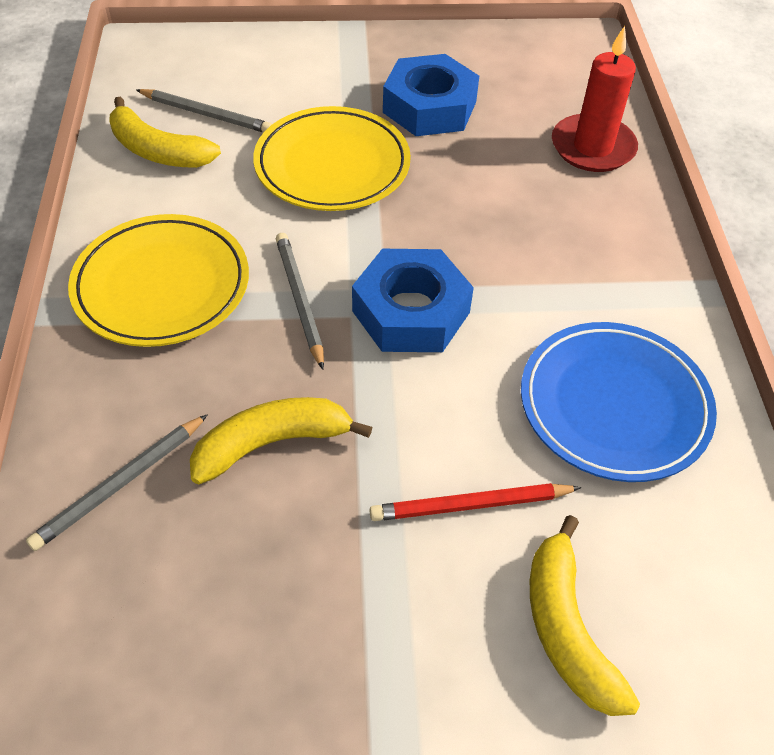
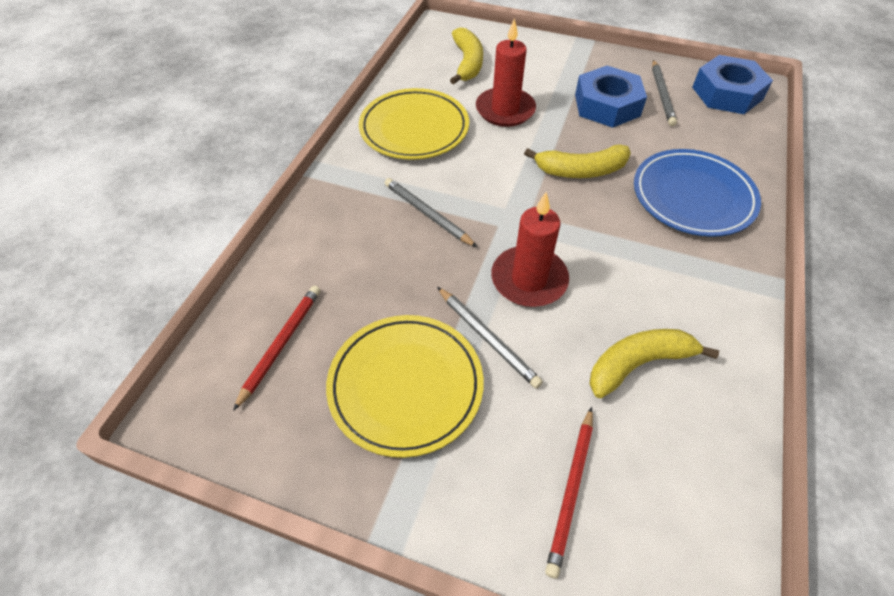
red candle: 1 -> 2
red pencil: 1 -> 2

